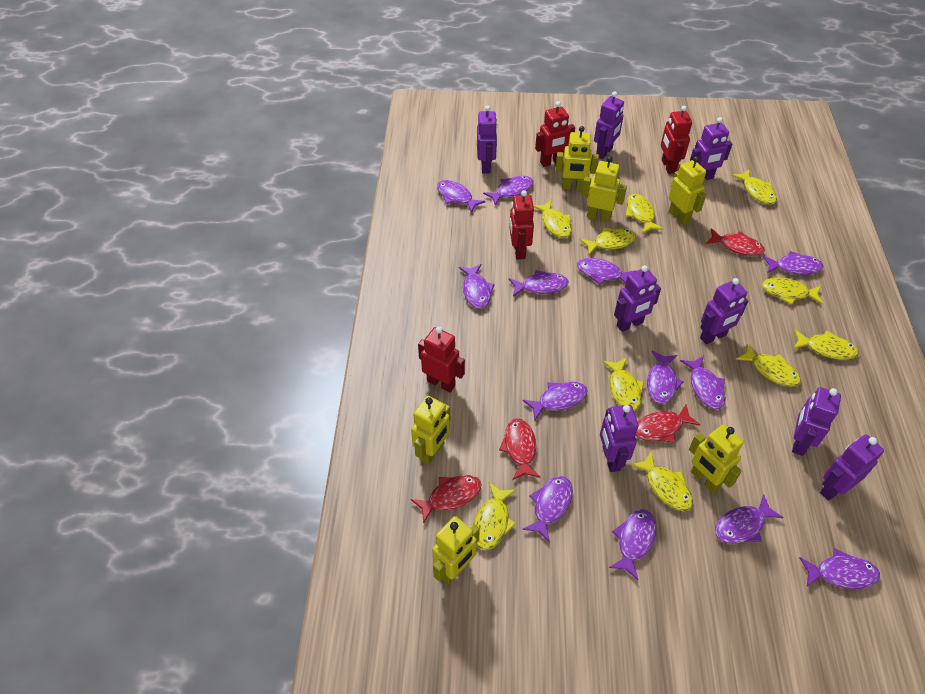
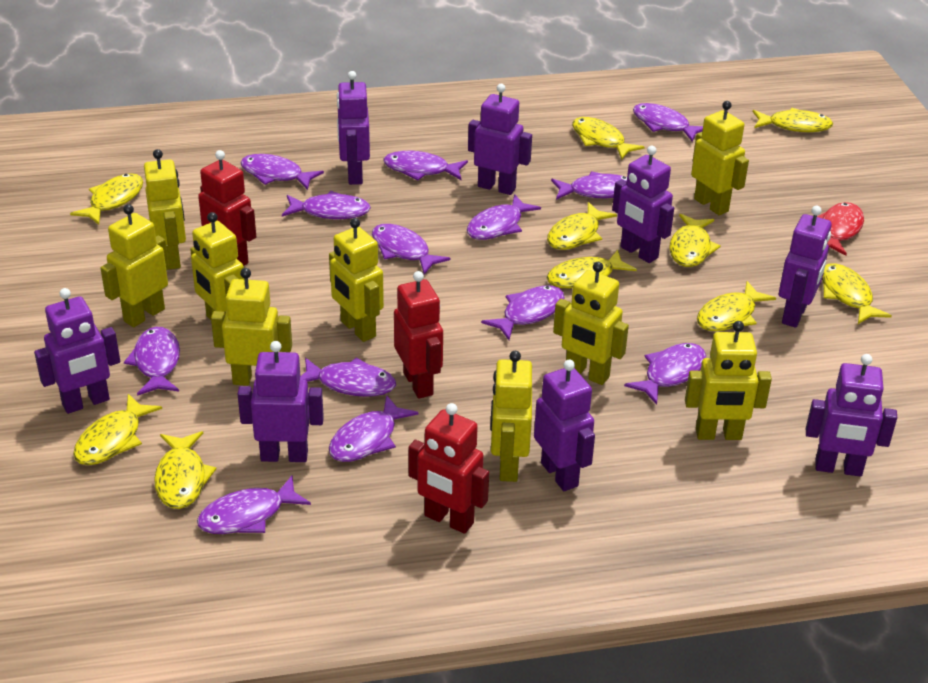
red fish: 4 -> 1
red robot: 4 -> 3
yellow robot: 6 -> 9

